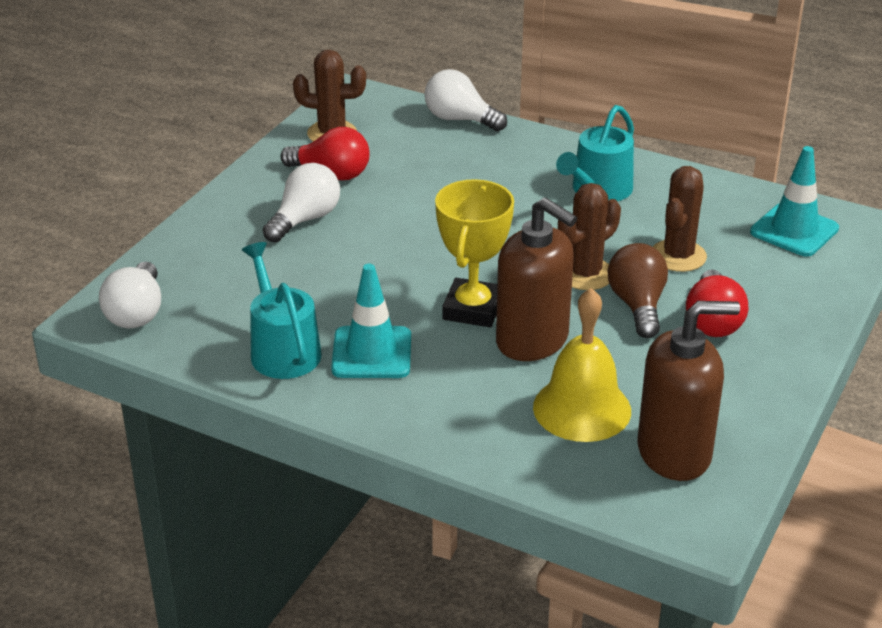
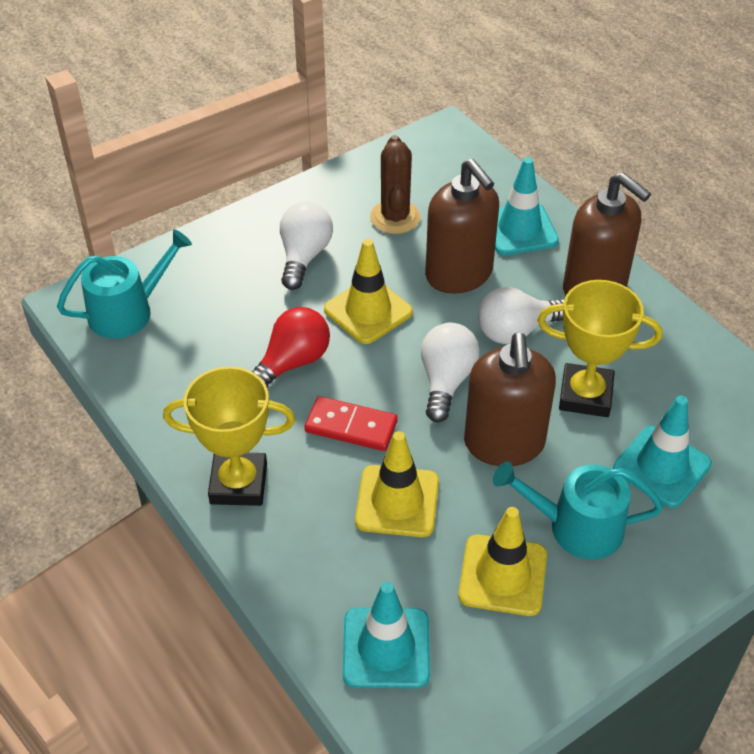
brown cactus: 3 -> 1
brown light bulb: 1 -> 0
brown soap dispenser: 2 -> 3
red domino: 0 -> 1
red light bulb: 2 -> 1
turquoise traffic cone: 2 -> 3
yellow bell: 1 -> 0
yellow traffic cone: 0 -> 3
yellow trophy: 1 -> 2

